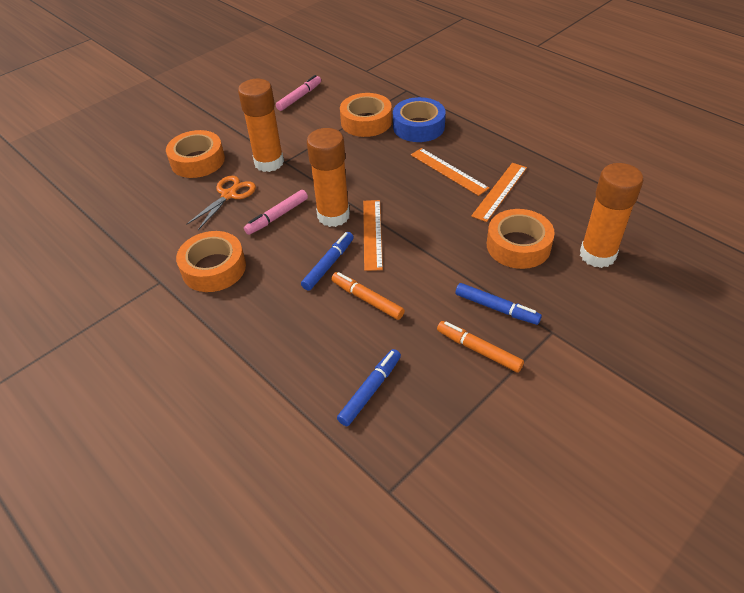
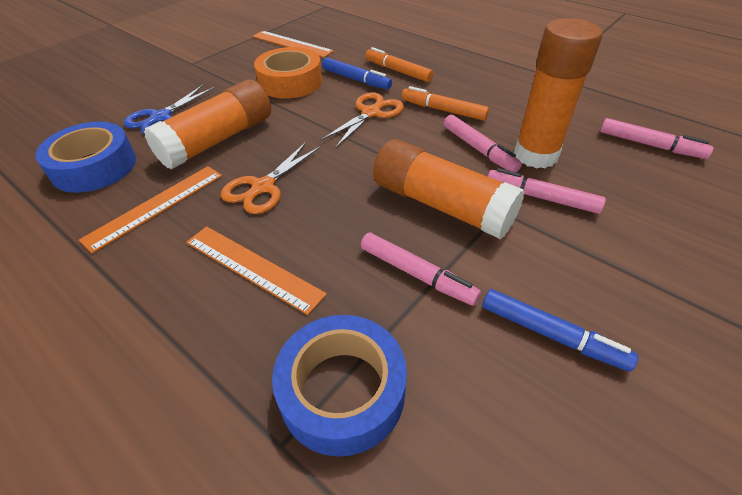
blue marker: 3 -> 2
blue scissors: 0 -> 1
blue tape: 1 -> 2
orange scissors: 1 -> 2
orange tape: 4 -> 1
pink marker: 2 -> 4

